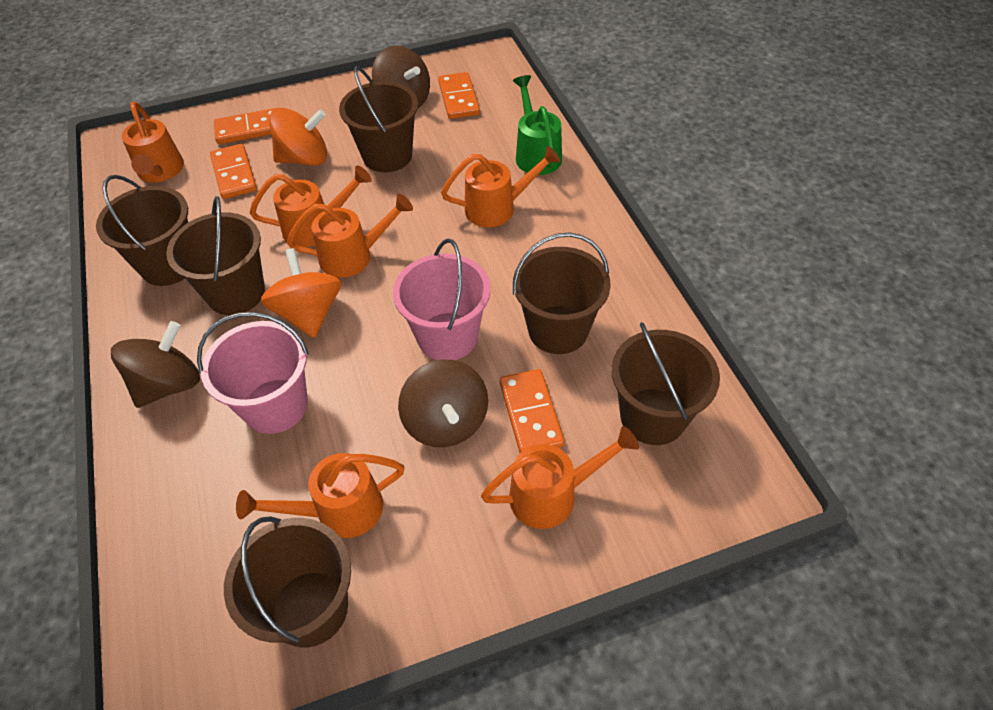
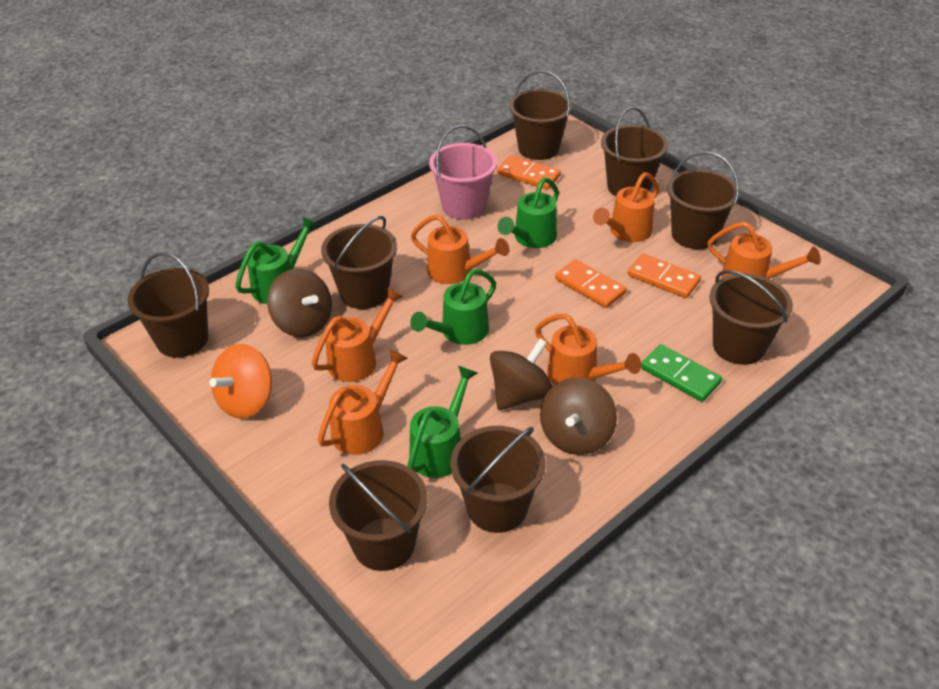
brown bucket: 6 -> 8
green domino: 0 -> 1
green watering can: 1 -> 4
orange domino: 4 -> 3
orange spinning top: 2 -> 1
pink bucket: 2 -> 1

